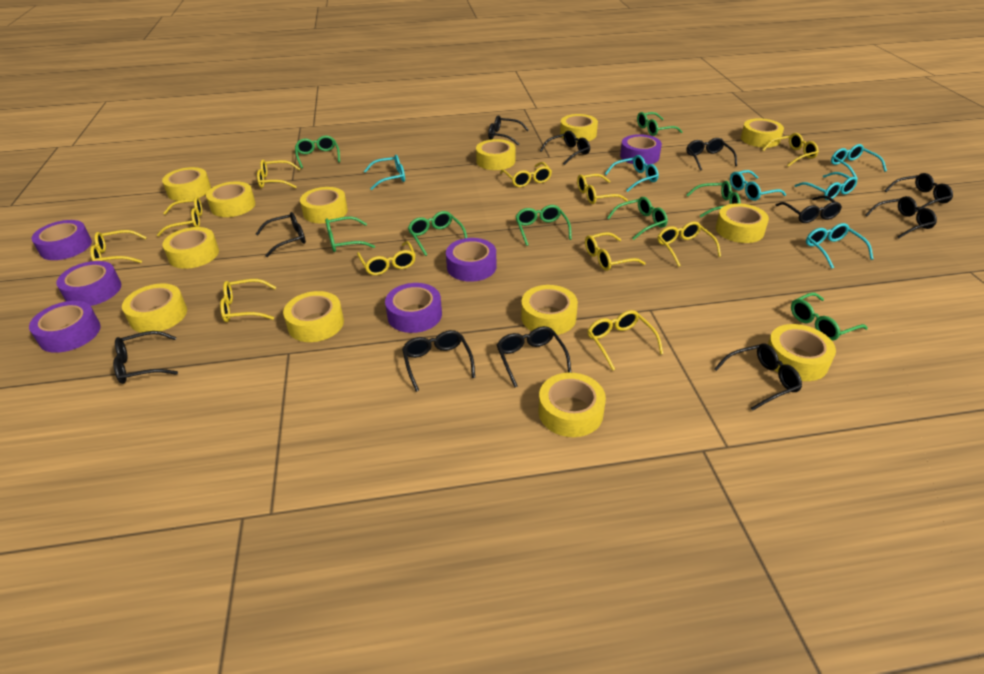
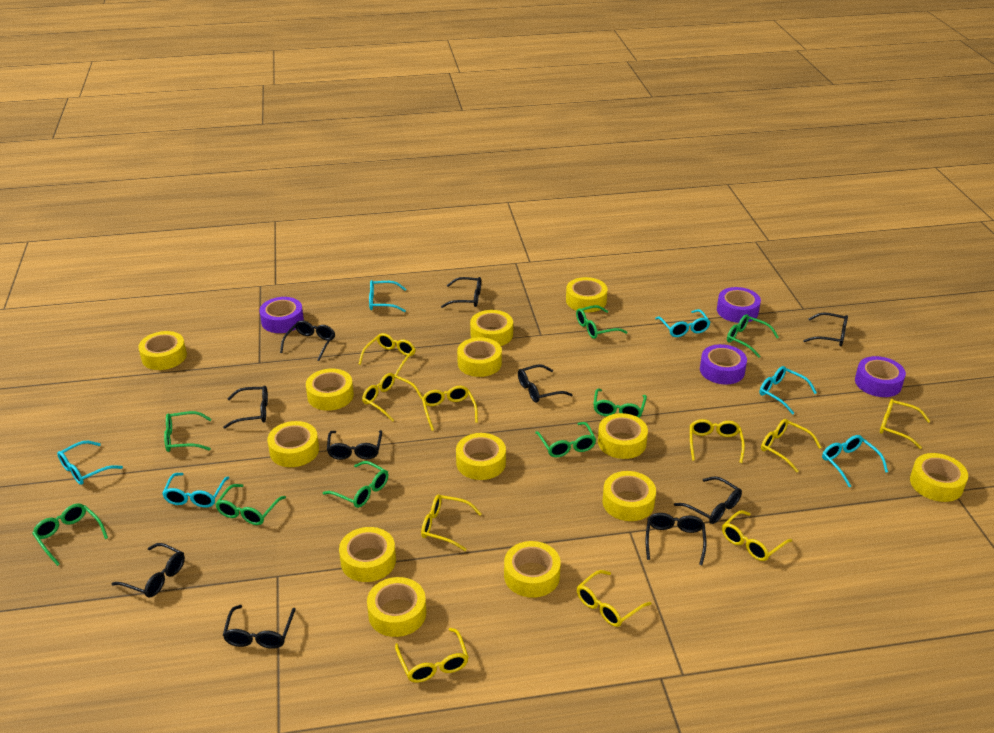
black glasses: 11 -> 10
purple tape: 6 -> 4
yellow glasses: 11 -> 10

